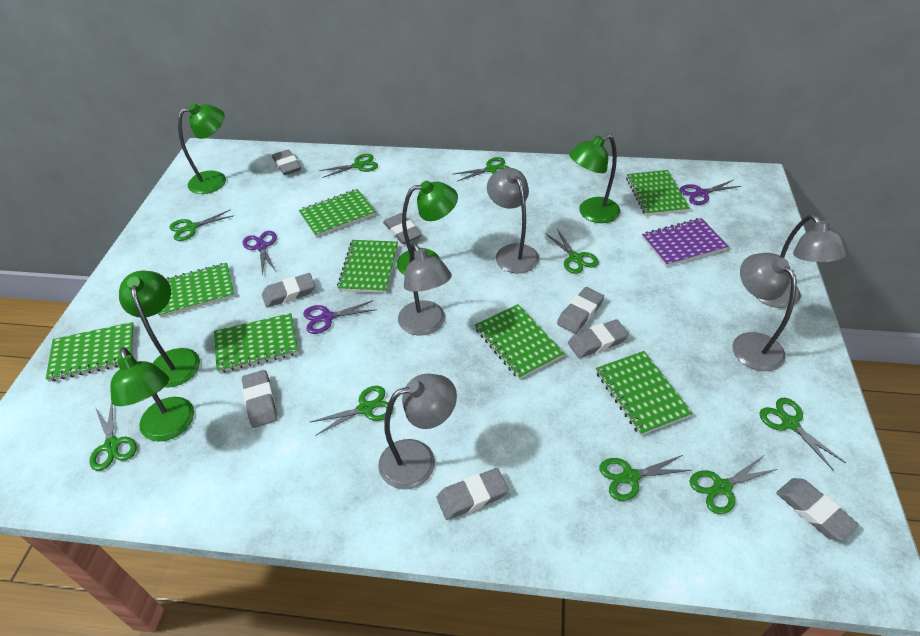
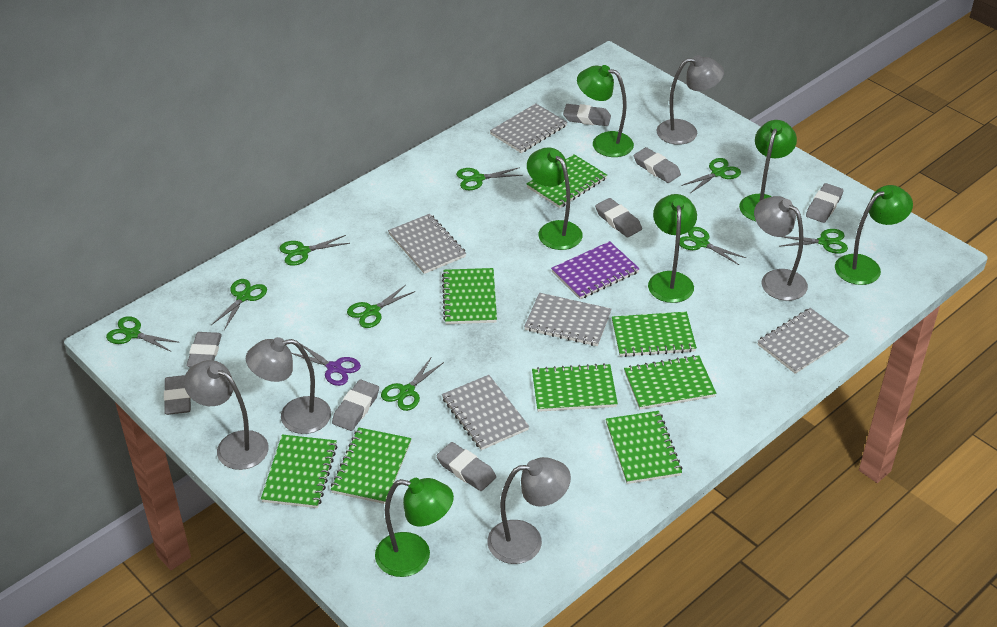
green lamp: 5 -> 6
grey notebook: 0 -> 5
purple scissors: 3 -> 1

